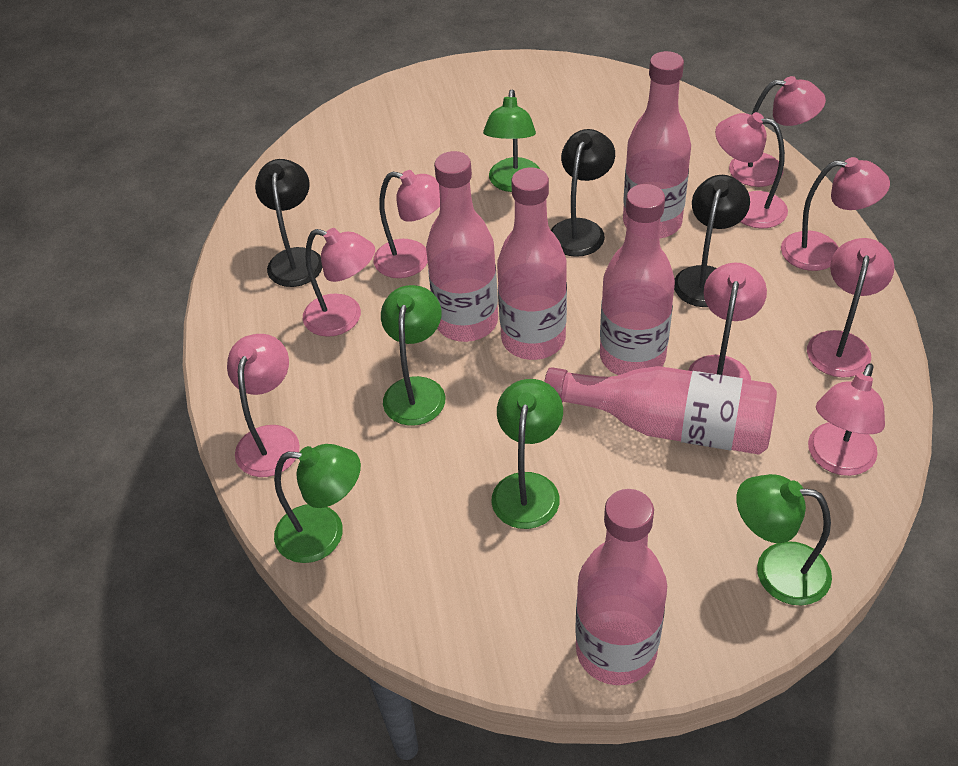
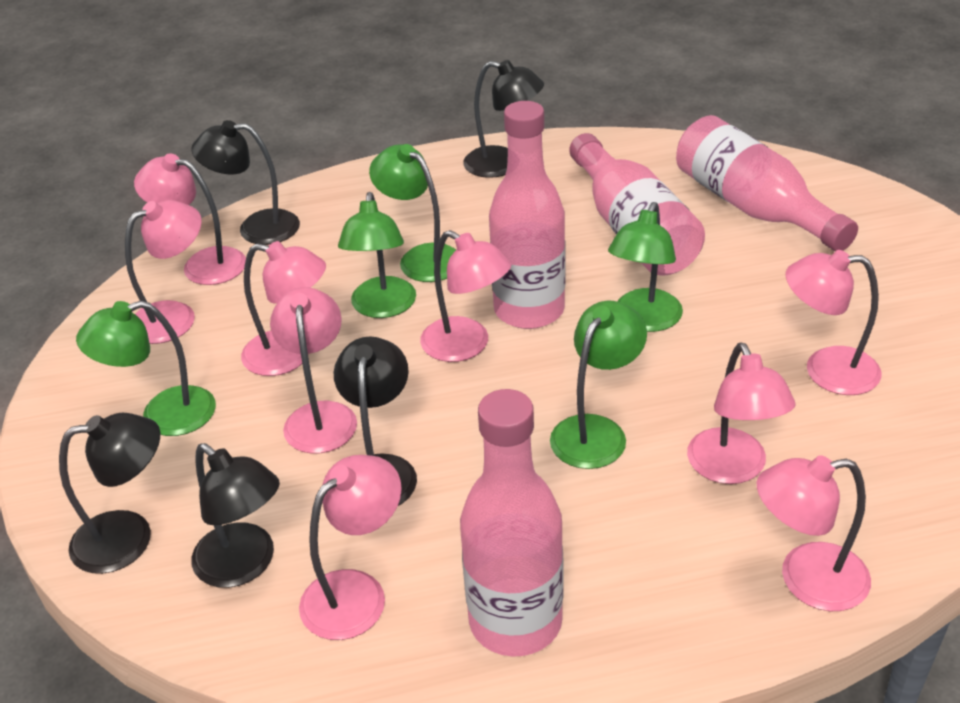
black lamp: 3 -> 5
pink bottle: 6 -> 4

